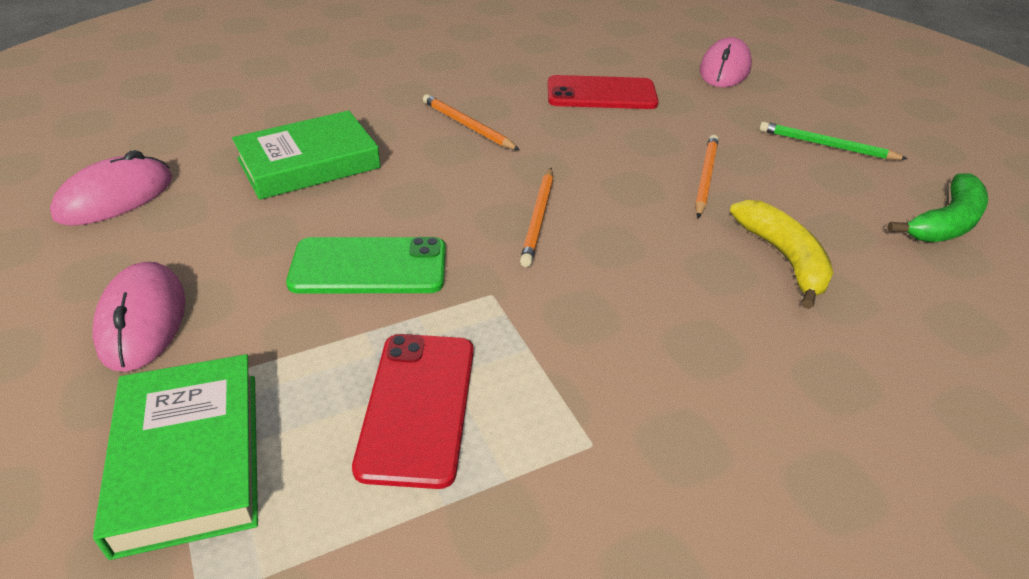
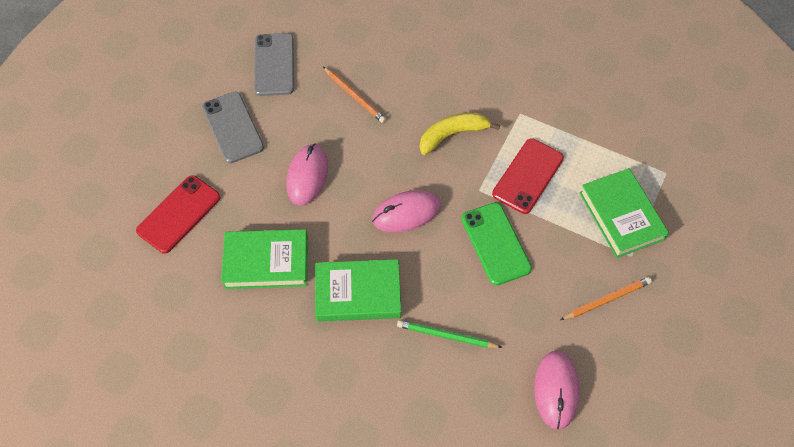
green banana: 1 -> 0
green book: 2 -> 3
grey phone: 0 -> 2
orange pencil: 3 -> 2

